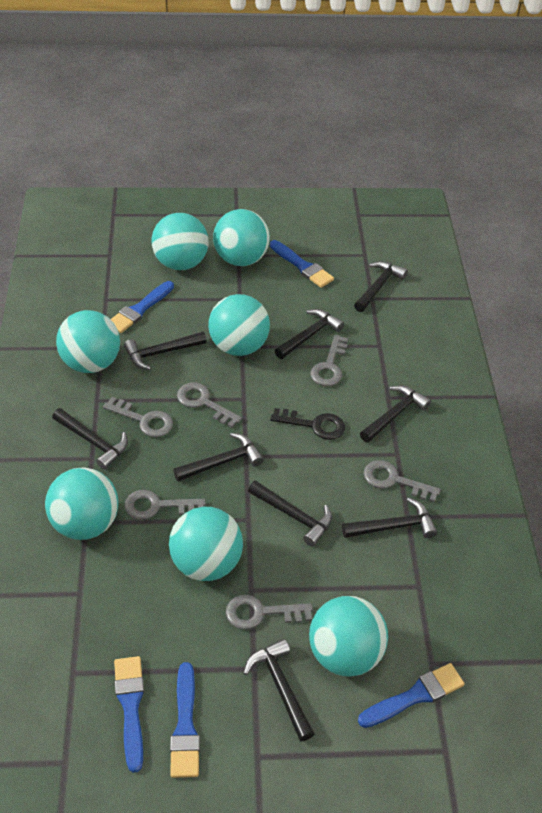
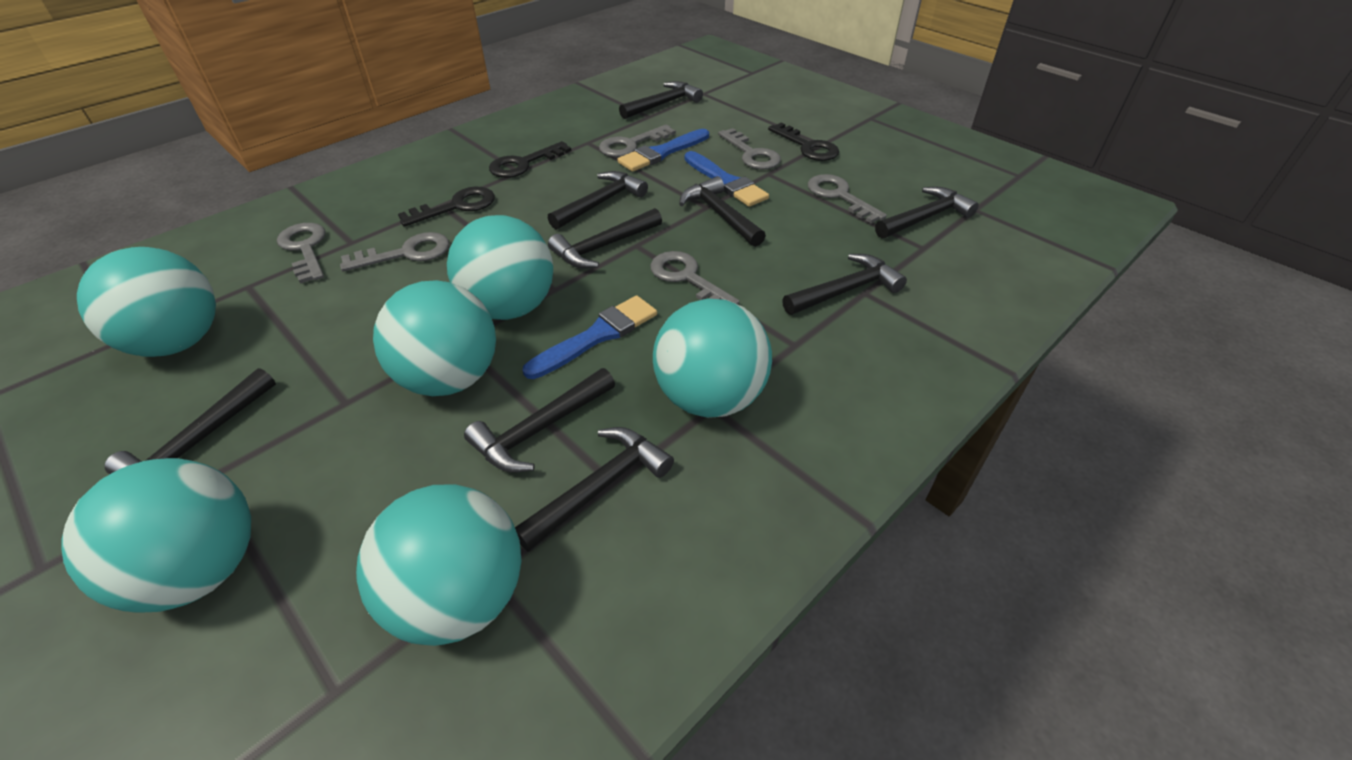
black key: 1 -> 3
blue brush: 5 -> 3
turquoise ball: 7 -> 6

